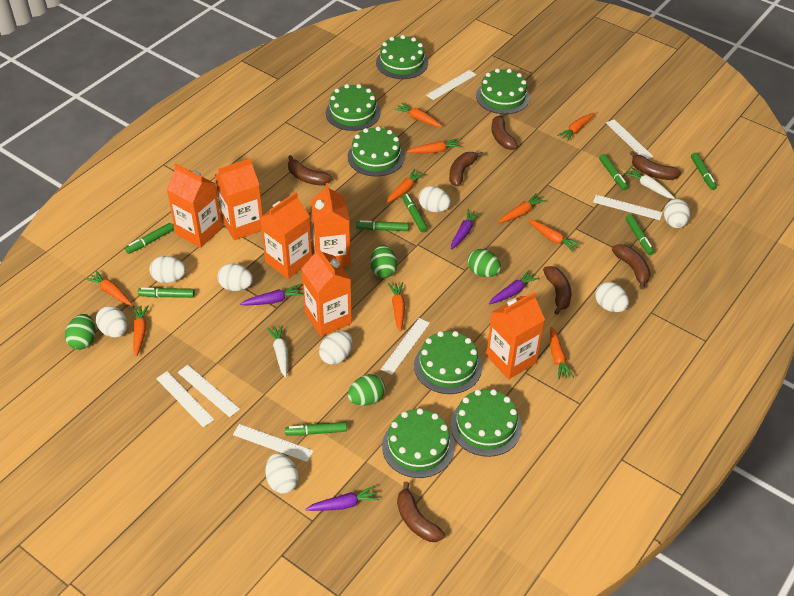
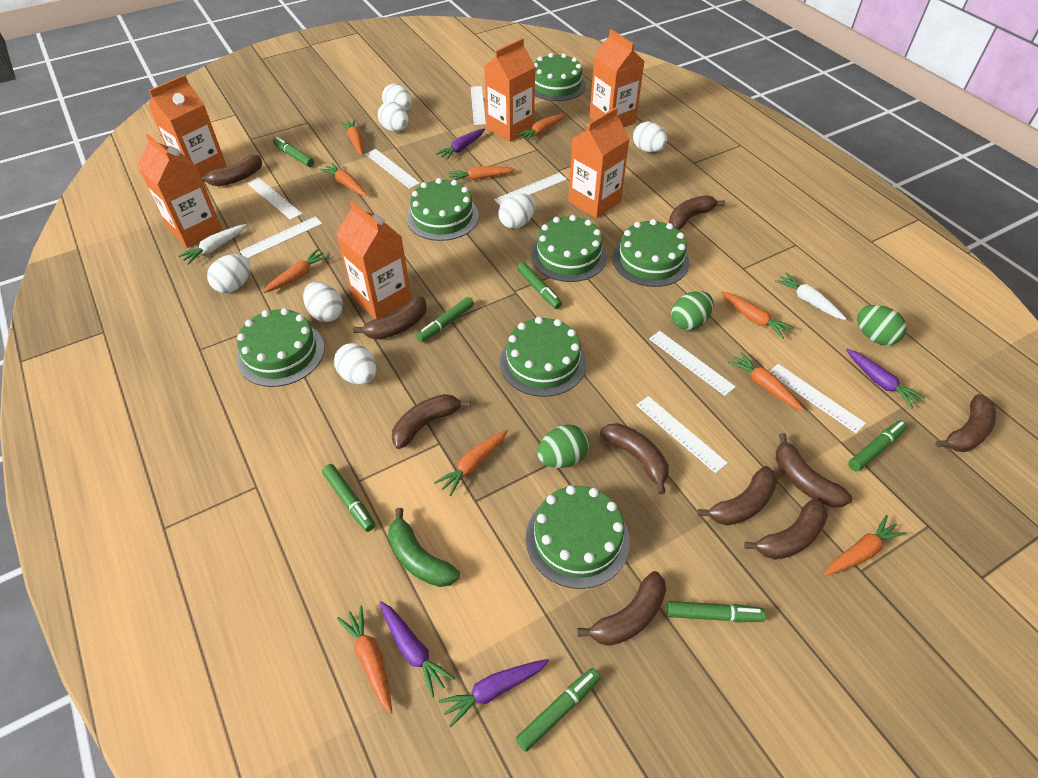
brown banana: 7 -> 10
green banana: 0 -> 1
green egg: 4 -> 3
green marker: 8 -> 7
white egg: 8 -> 7
white ruler: 7 -> 8

